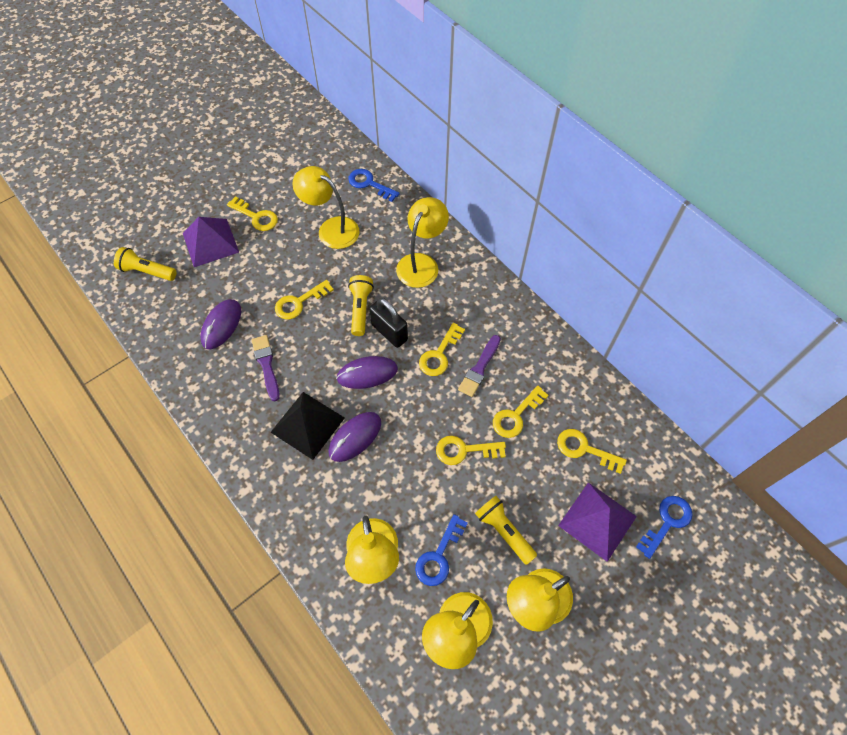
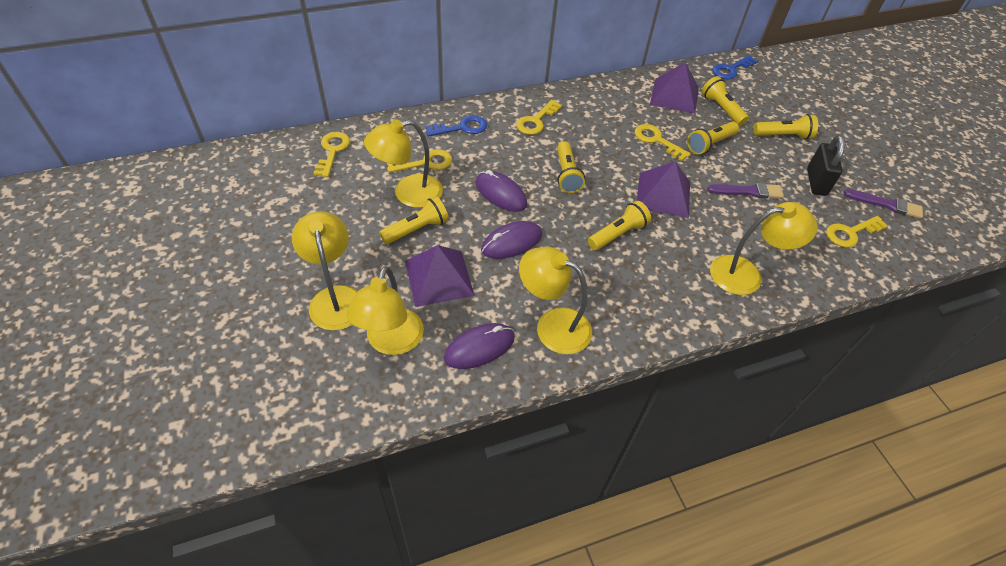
black pyramid: 1 -> 0
blue key: 3 -> 2
purple pyramid: 2 -> 3
yellow flashlight: 3 -> 6
yellow key: 6 -> 5

